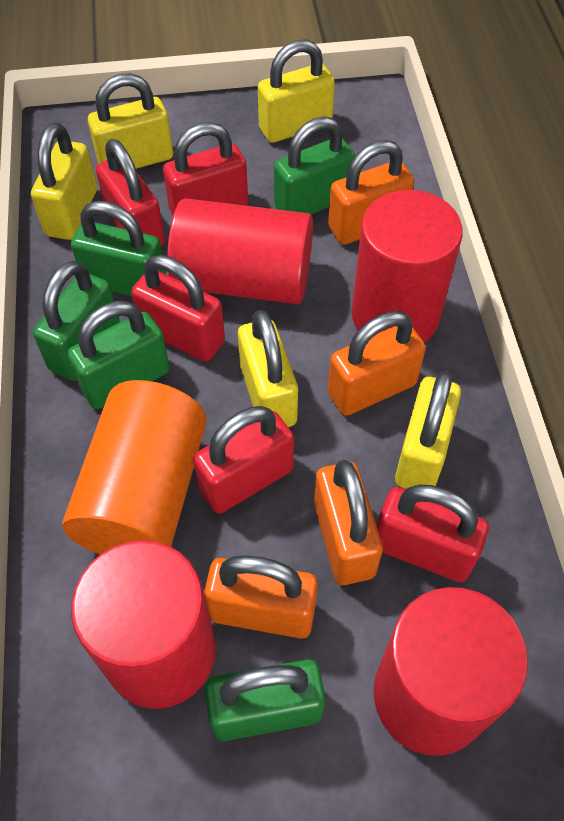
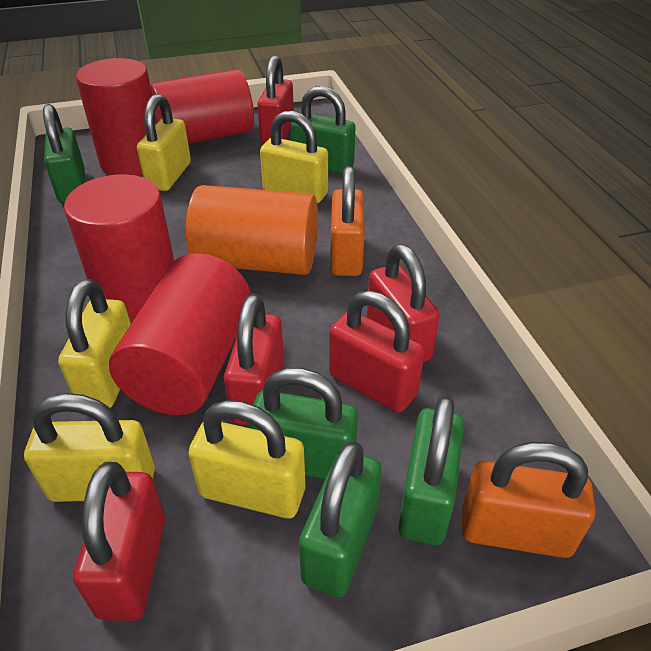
orange padlock: 4 -> 2

